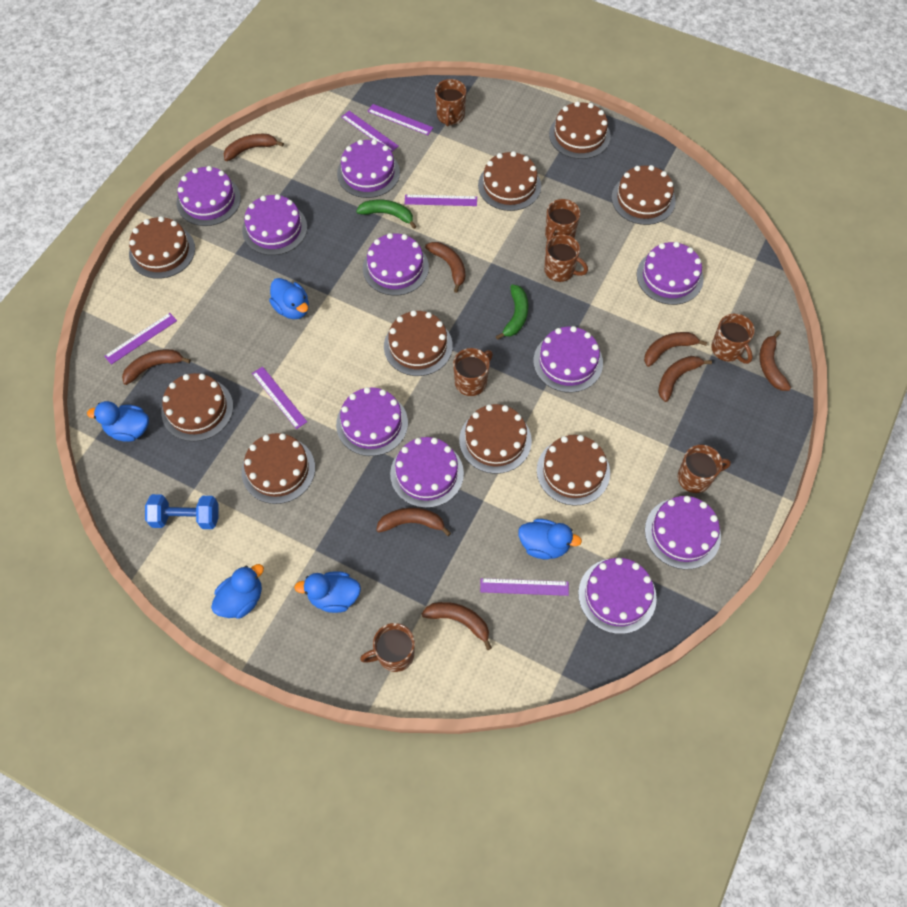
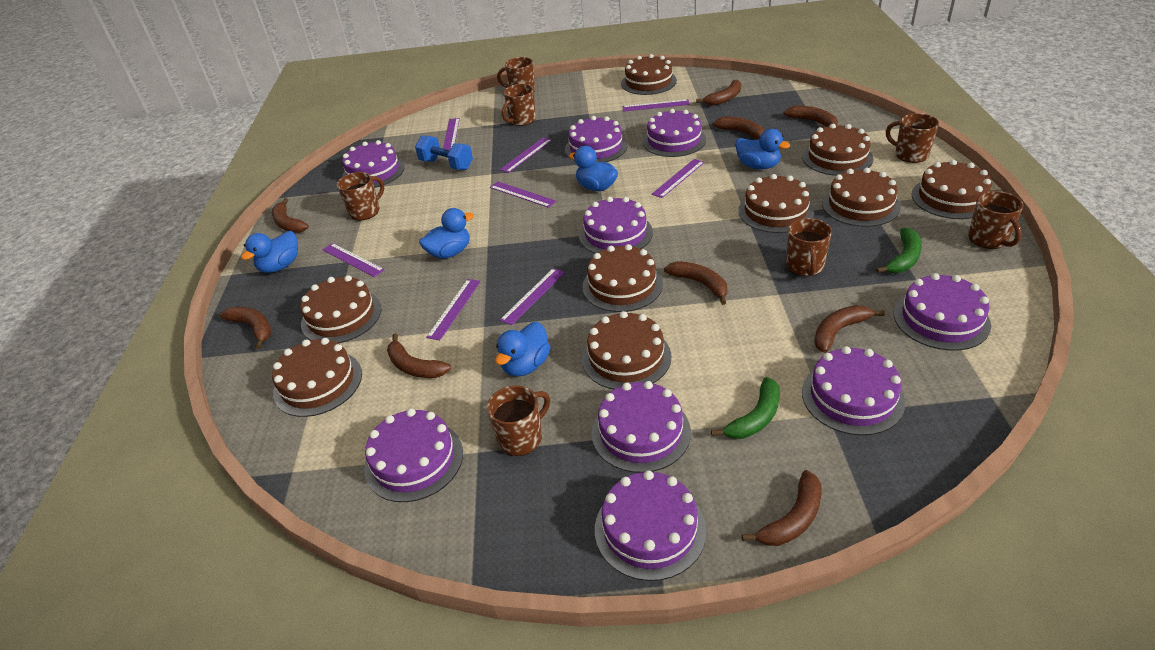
brown banana: 8 -> 9
purple cake: 10 -> 9
purple ruler: 6 -> 8

